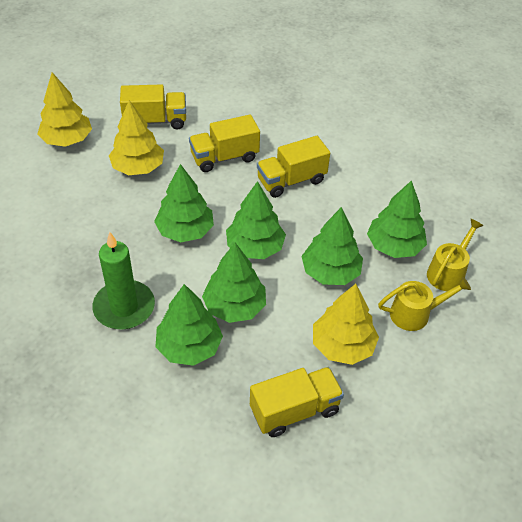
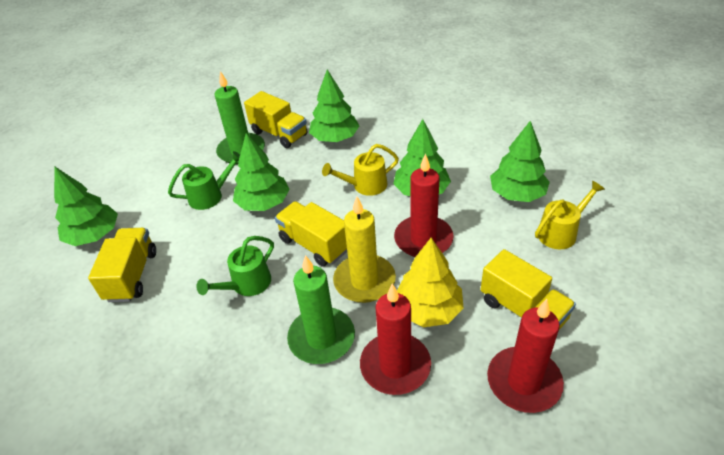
green candle: 1 -> 2
green tree: 6 -> 5
green watering can: 0 -> 2
red candle: 0 -> 3
yellow candle: 0 -> 1
yellow tree: 3 -> 1

